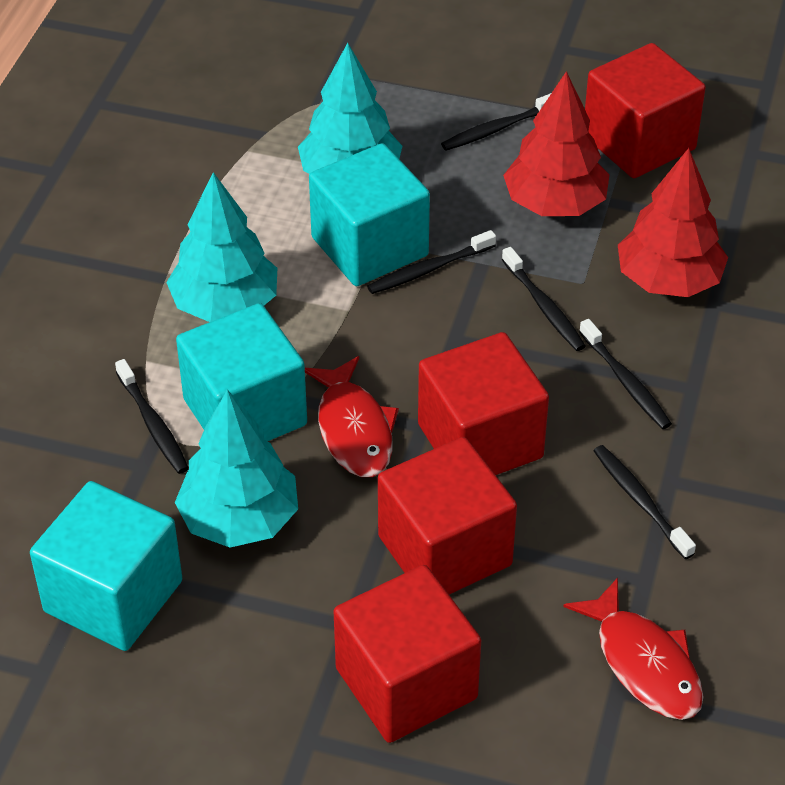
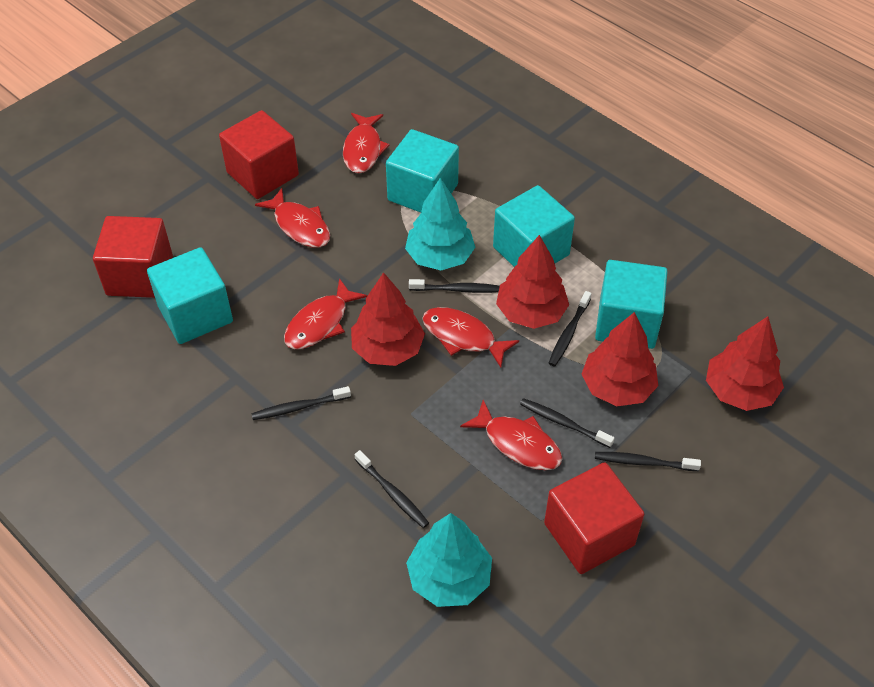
red cube: 4 -> 3
red fish: 2 -> 5
red tree: 2 -> 4
turquoise cube: 3 -> 4
turquoise tree: 3 -> 2

